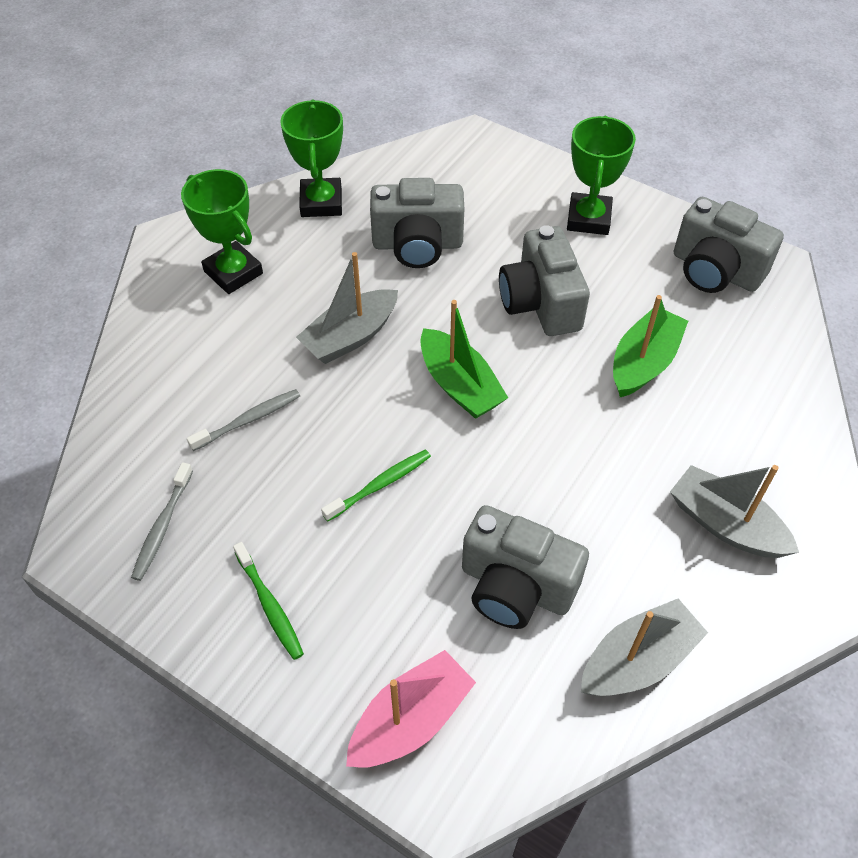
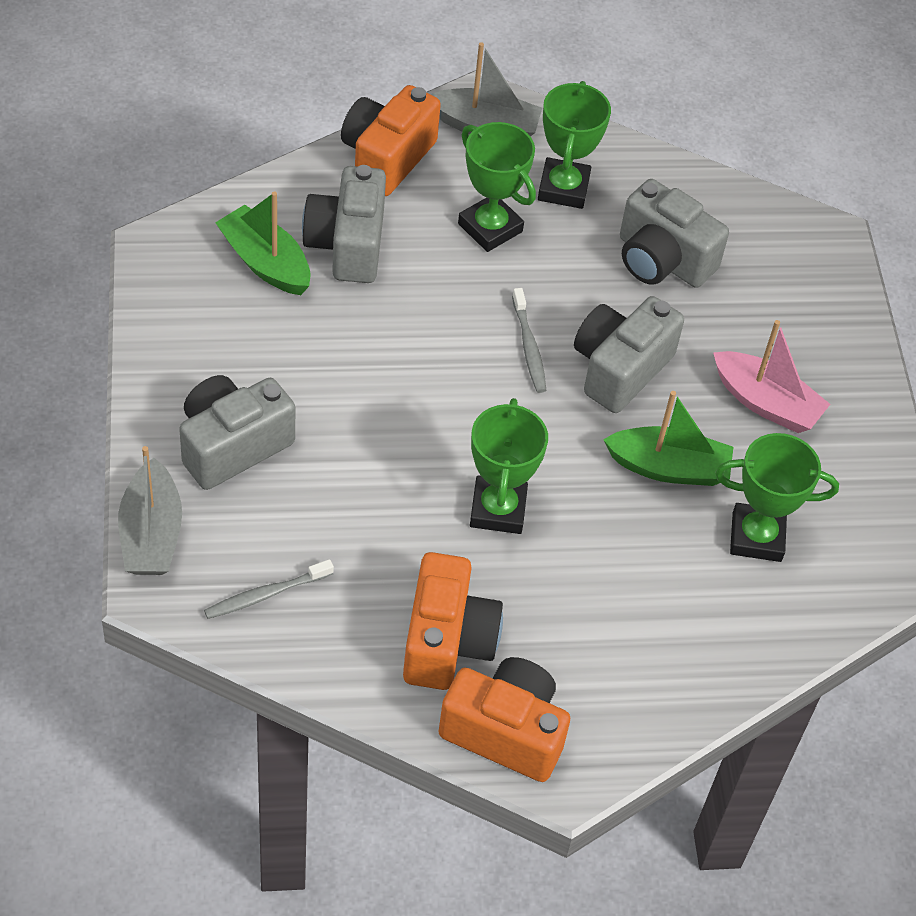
green toothbrush: 2 -> 0
green trophy: 3 -> 4
grey boat: 3 -> 2
orange camera: 0 -> 3

